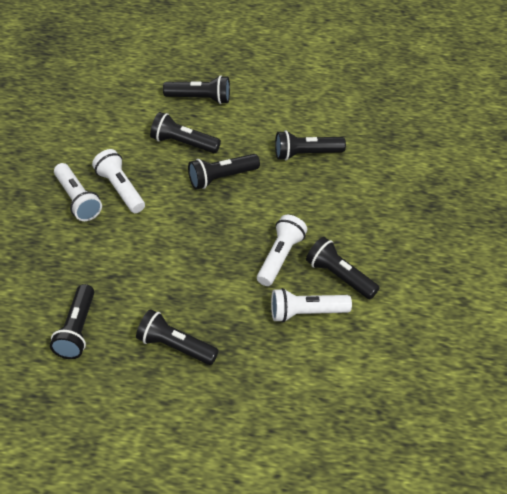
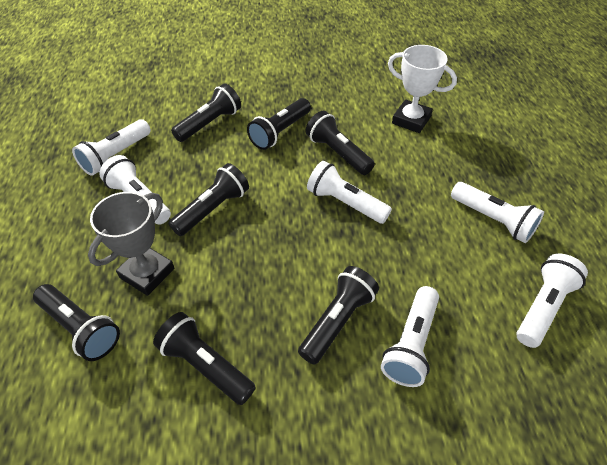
grey trophy: 0 -> 1
white flashlight: 4 -> 6
white trophy: 0 -> 1

